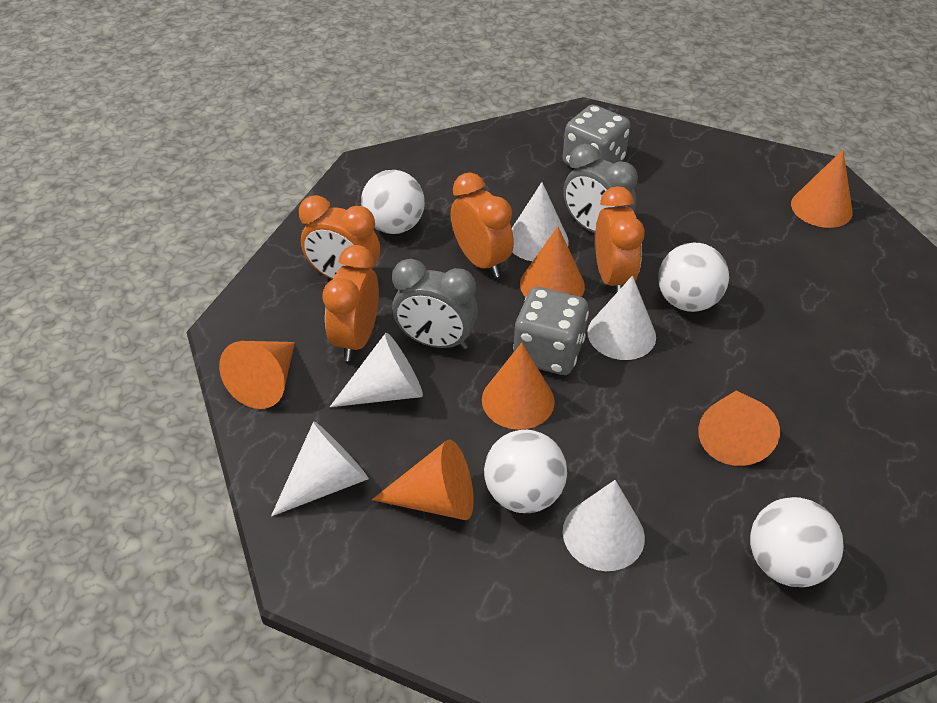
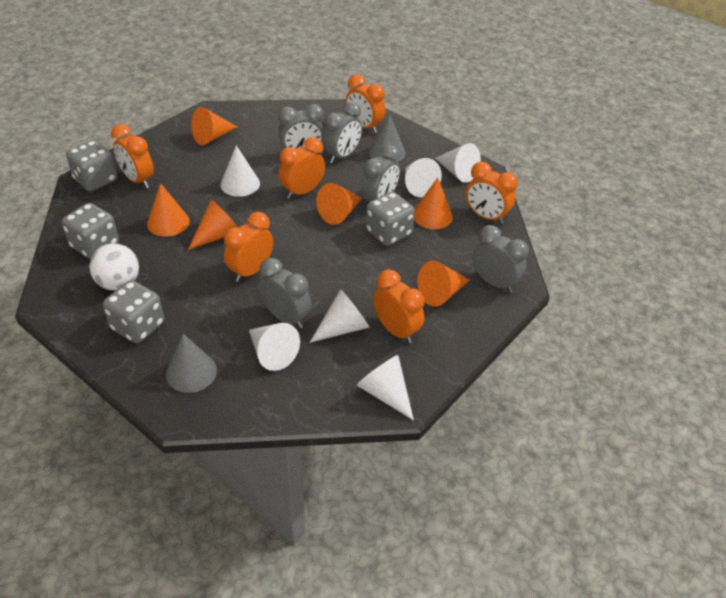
grey clock: 2 -> 5
grey cone: 0 -> 2
grey dice: 2 -> 4
orange clock: 4 -> 6
white ball: 4 -> 1
white cone: 5 -> 6

